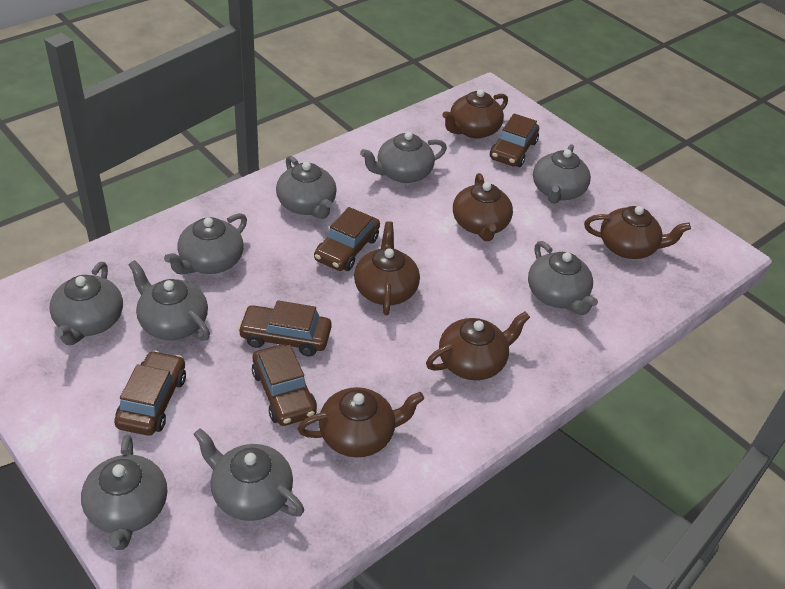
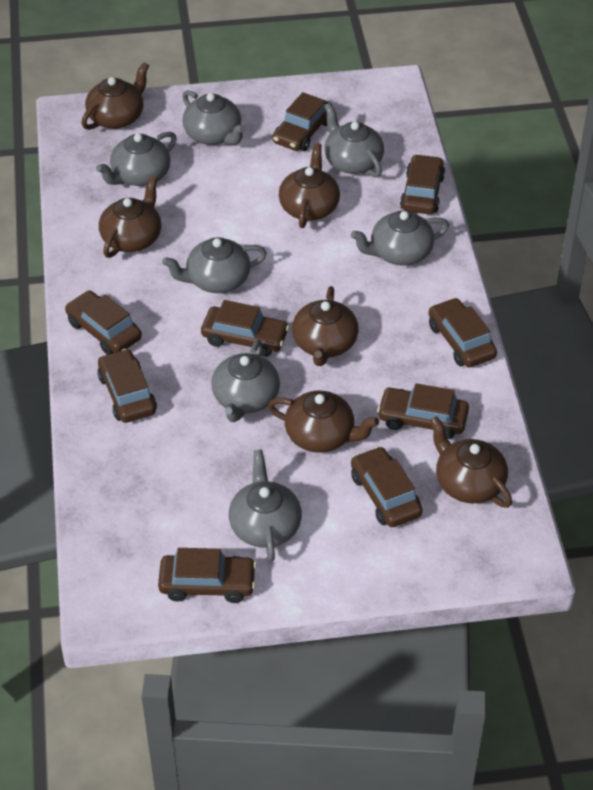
brown car: 5 -> 9
grey teapot: 9 -> 7

